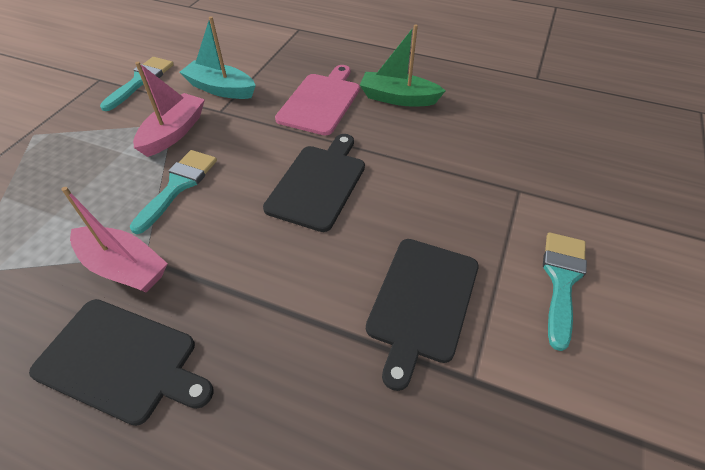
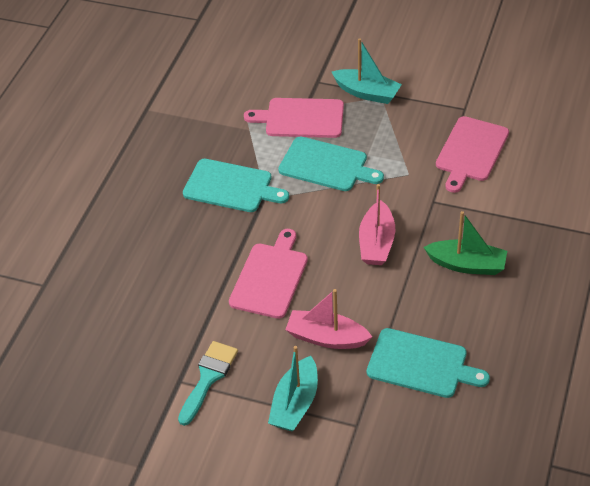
black cutting board: 3 -> 0
pink cutting board: 1 -> 3
turquoise boat: 1 -> 2
turquoise brush: 3 -> 1
turquoise cutting board: 0 -> 3

